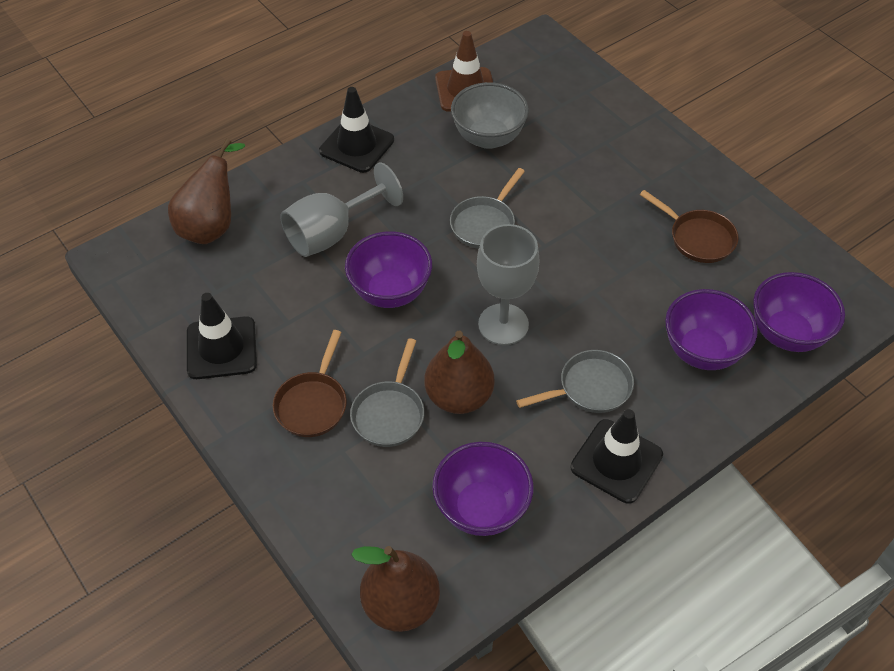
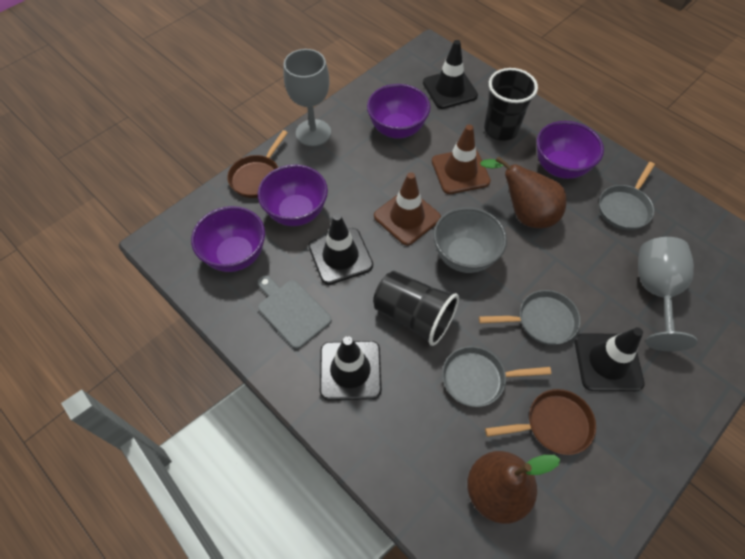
black cup: 0 -> 2
black traffic cone: 3 -> 4
brown pear: 3 -> 2
brown traffic cone: 1 -> 2
grey cutting board: 0 -> 1

